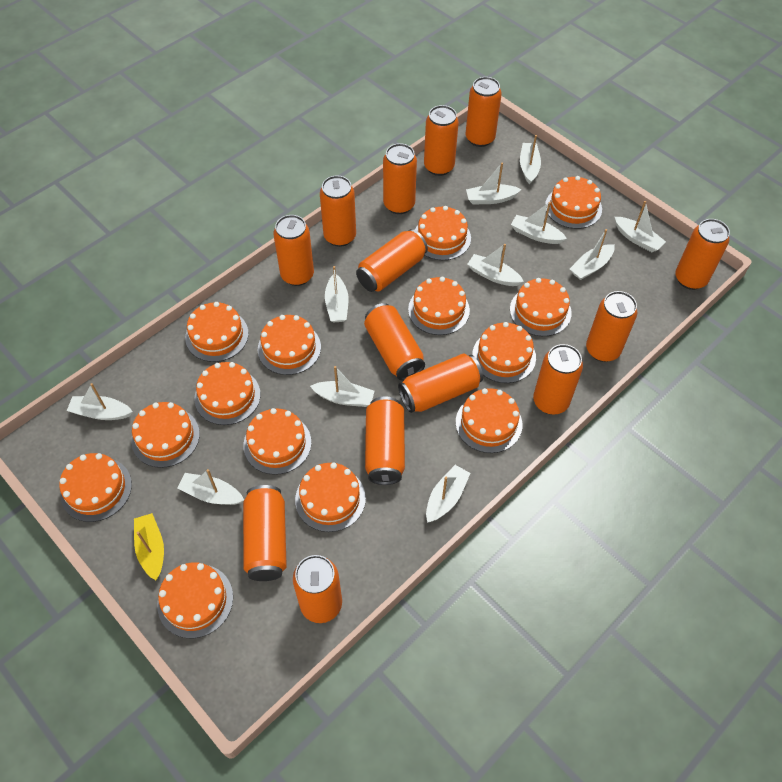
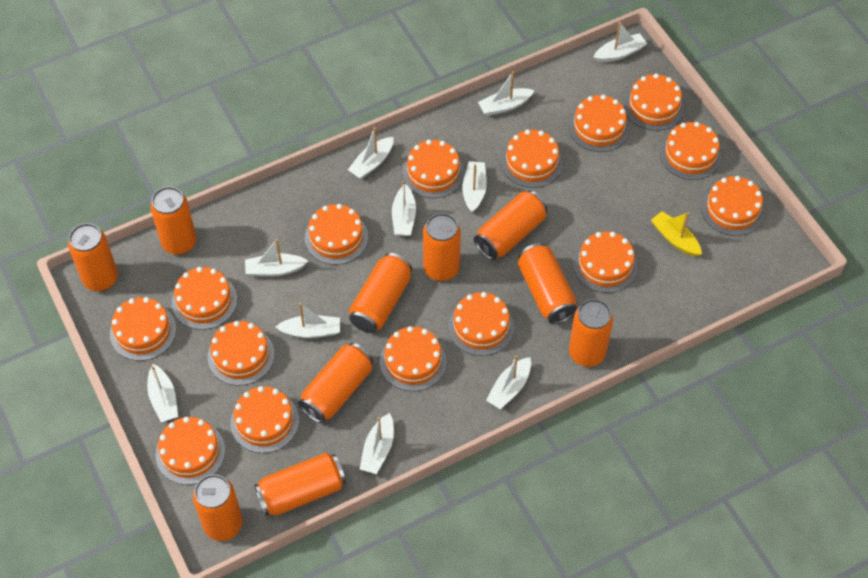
orange cake: 14 -> 15
orange can: 14 -> 10
white boat: 11 -> 10

